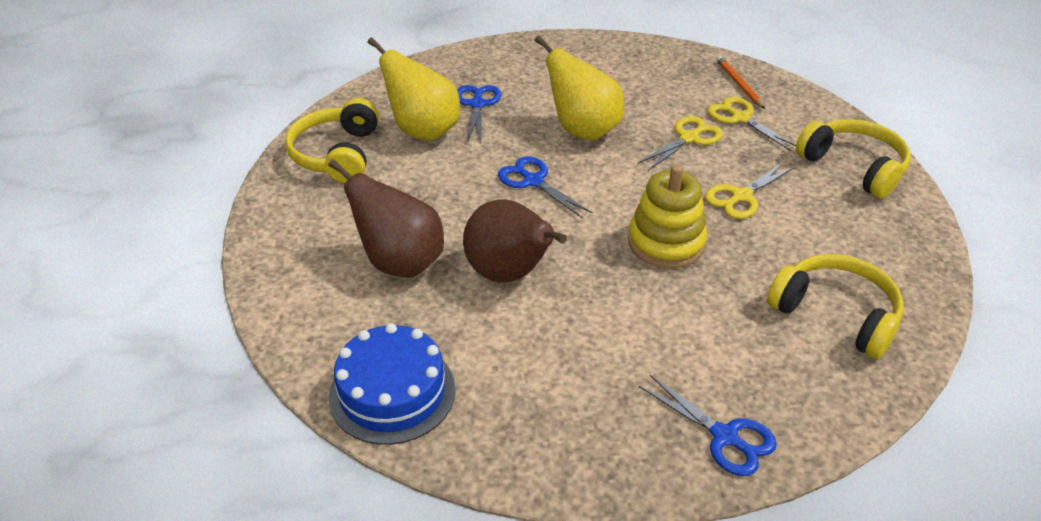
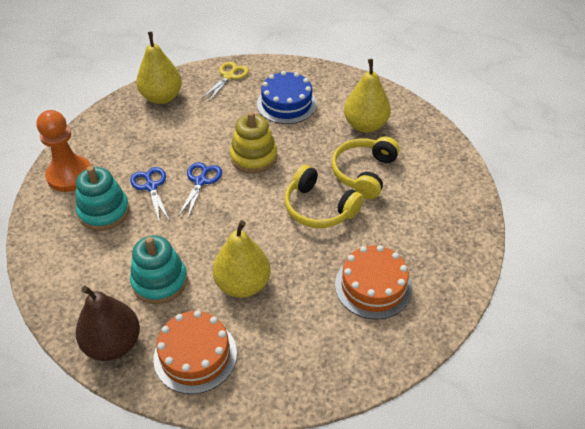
blue scissors: 3 -> 2
brown pear: 2 -> 1
orange cake: 0 -> 2
orange pawn: 0 -> 1
orange pencil: 1 -> 0
turquoise stacking toy: 0 -> 2
yellow headphones: 3 -> 2
yellow pear: 2 -> 3
yellow scissors: 3 -> 1

